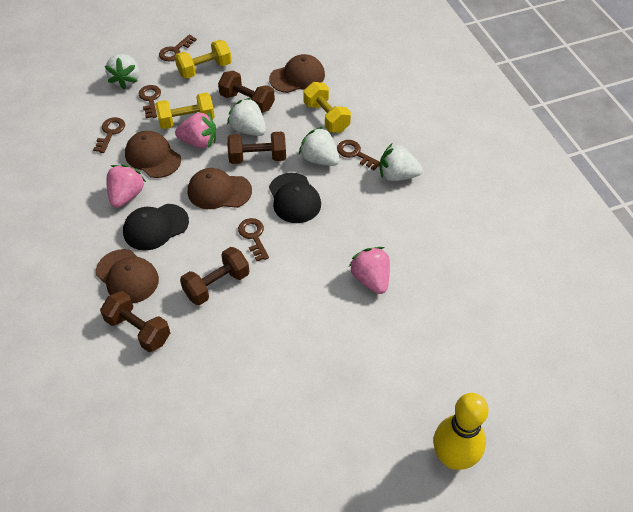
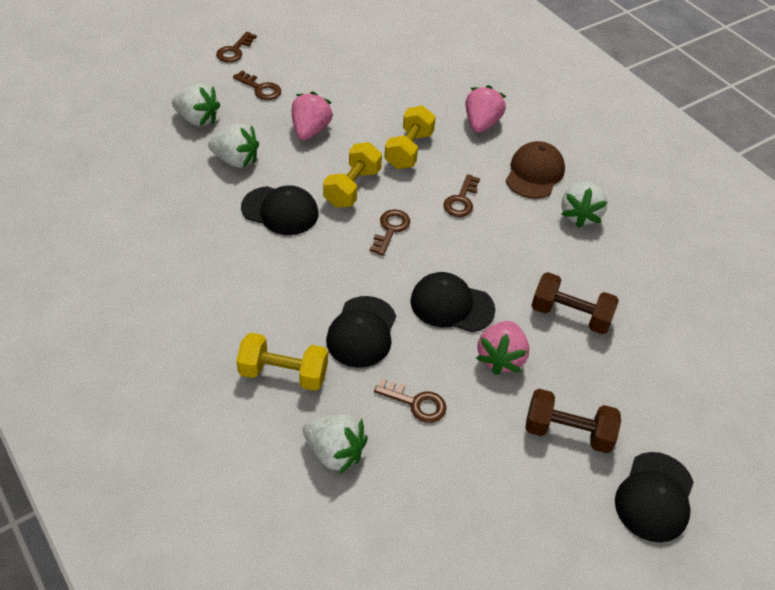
black cap: 2 -> 4
brown cap: 4 -> 1
brown dumbbell: 4 -> 2
yellow bowling pin: 1 -> 0

